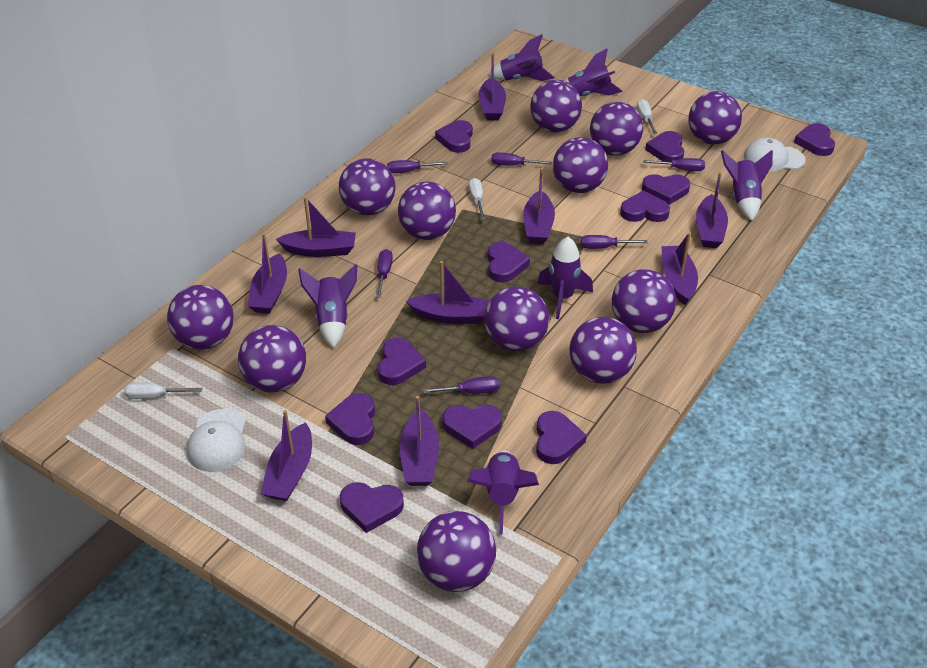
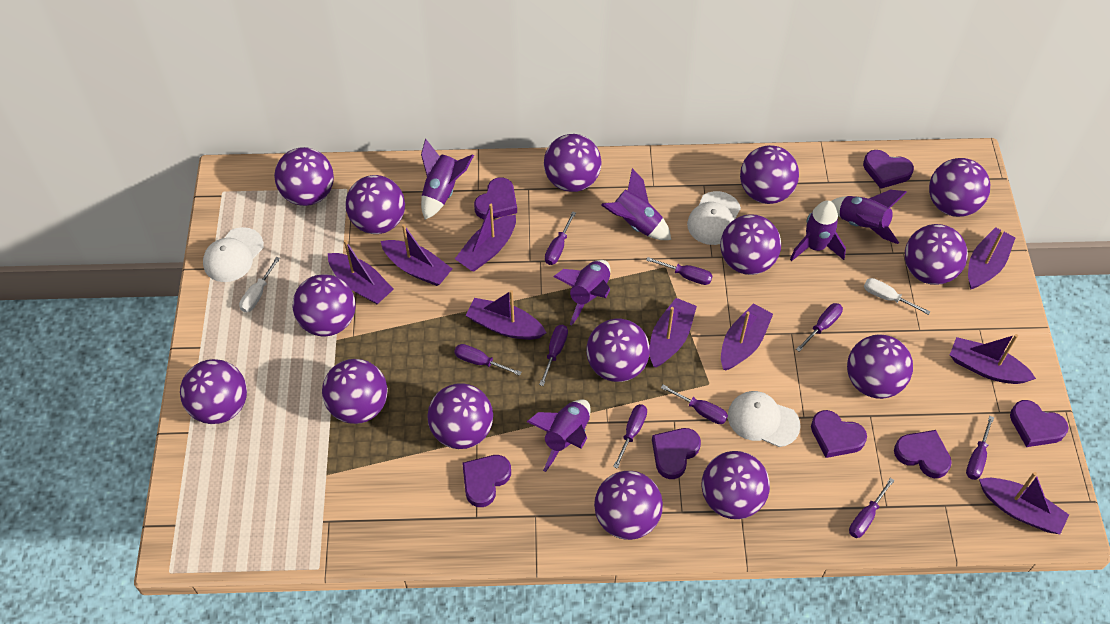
purple ball: 12 -> 15
purple heart: 11 -> 7
purple screwdriver: 6 -> 9
white cap: 2 -> 3
white screwdriver: 3 -> 2

